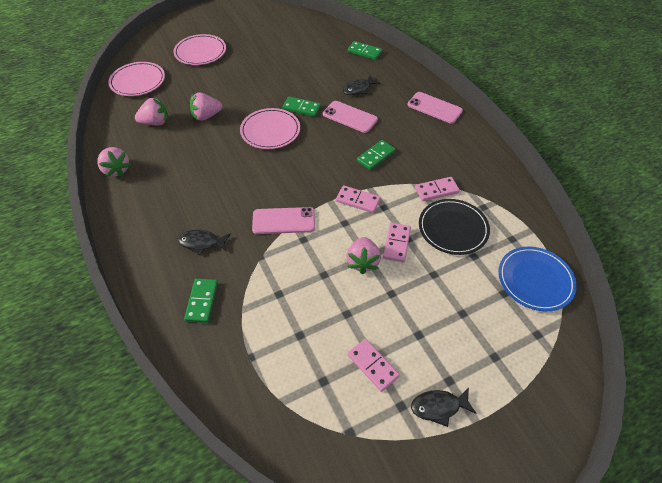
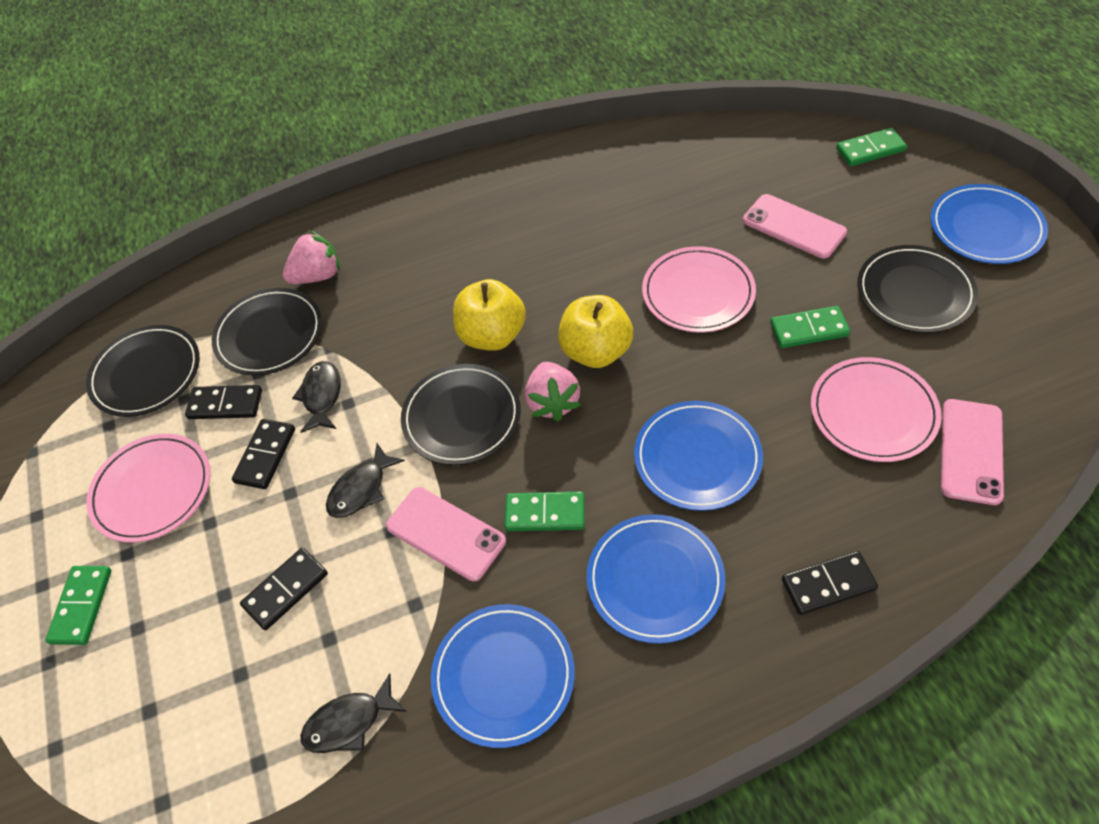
black domino: 0 -> 4
black plate: 1 -> 4
blue plate: 1 -> 4
pink domino: 4 -> 0
pink strawberry: 4 -> 2
yellow apple: 0 -> 2

